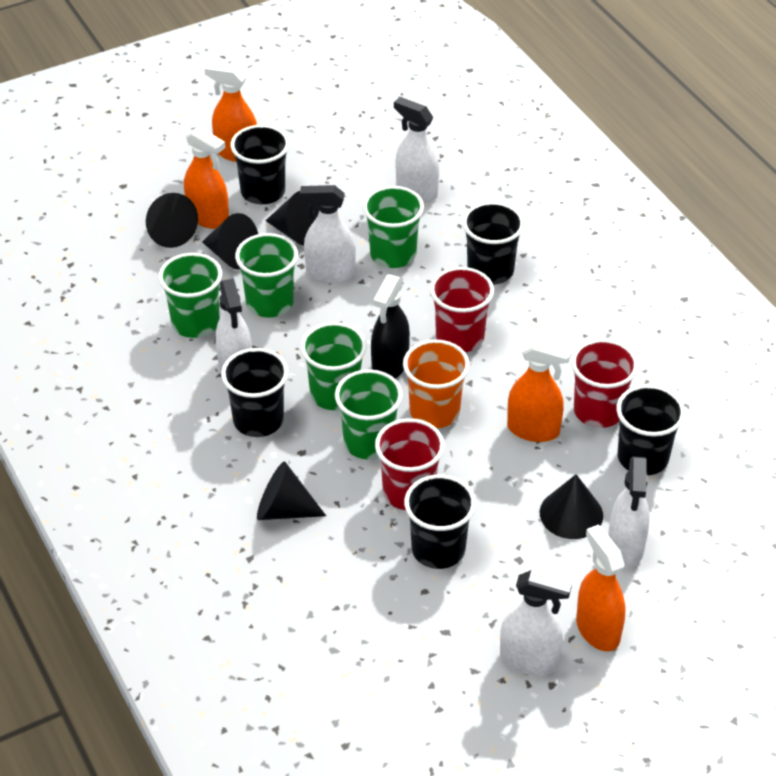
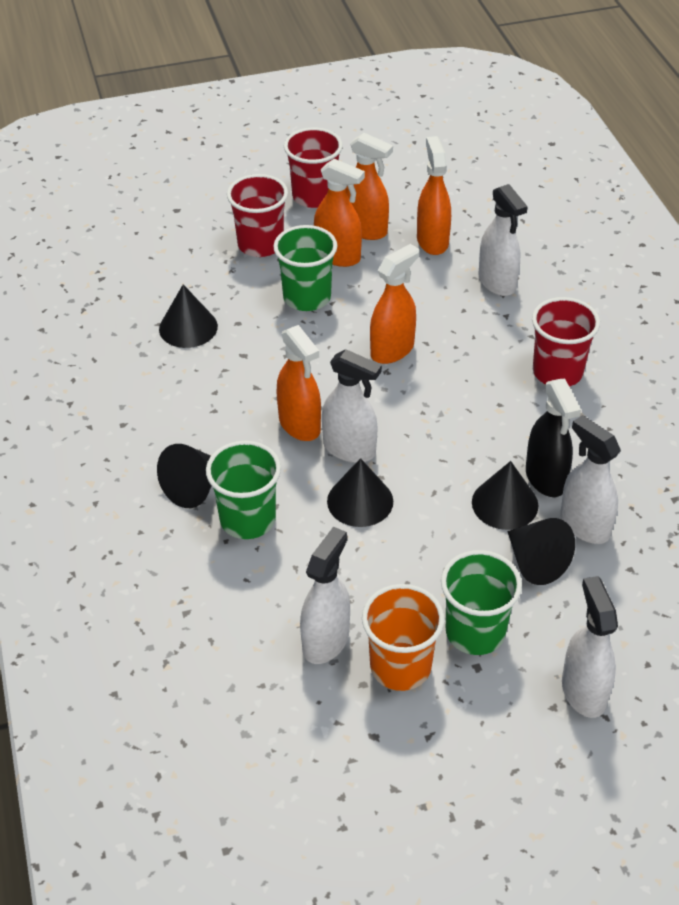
black cup: 5 -> 0
green cup: 5 -> 3
orange spray bottle: 4 -> 5

